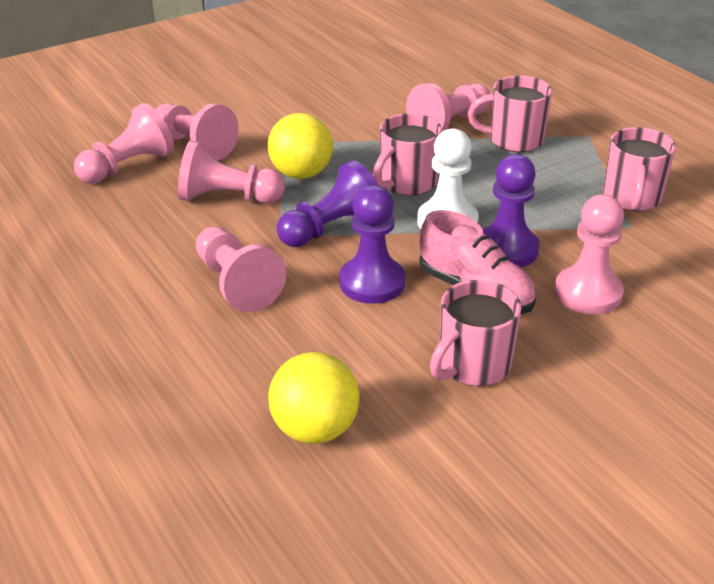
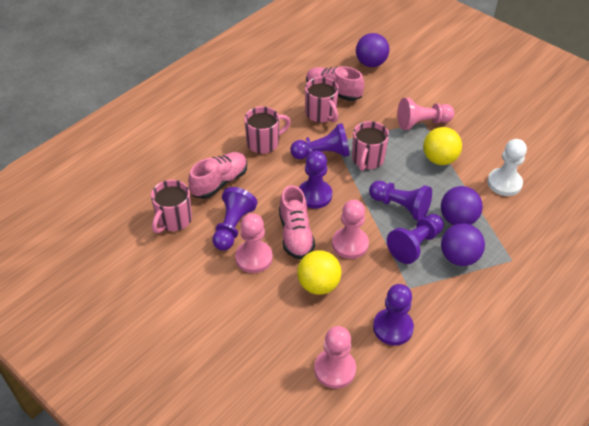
pink pawn: 6 -> 4
pink shoe: 1 -> 3
purple ball: 0 -> 3
purple pawn: 3 -> 6

